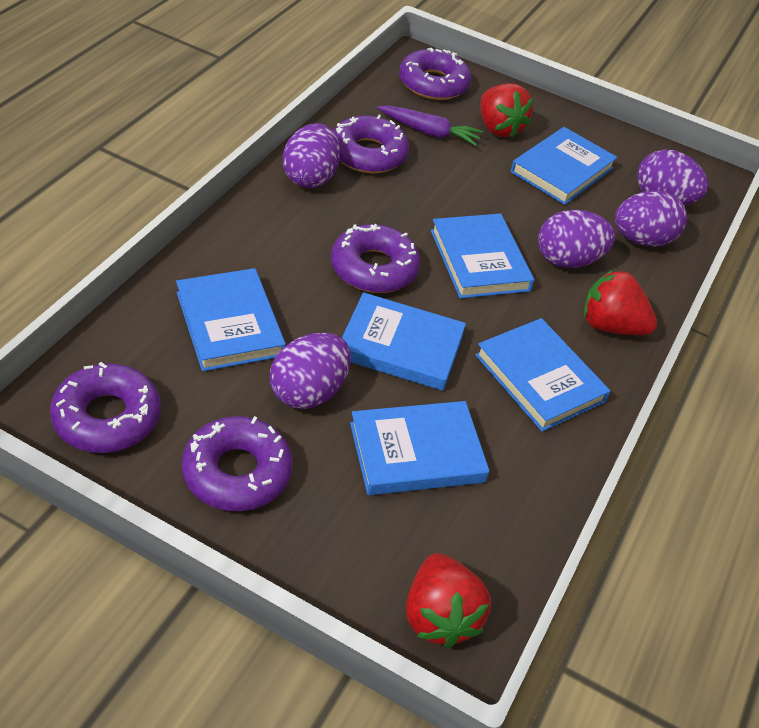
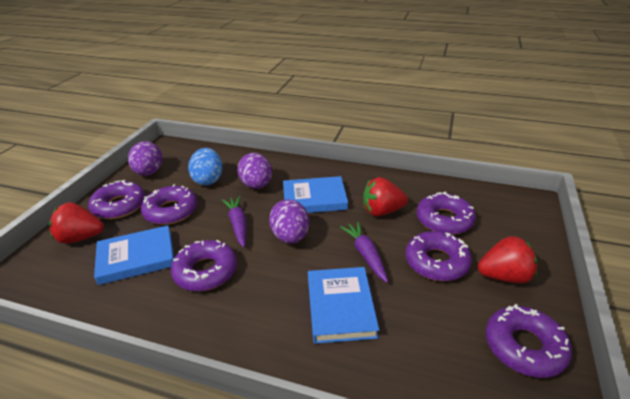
blue book: 6 -> 3
blue egg: 0 -> 1
purple carrot: 1 -> 2
purple donut: 5 -> 6
purple egg: 5 -> 3

